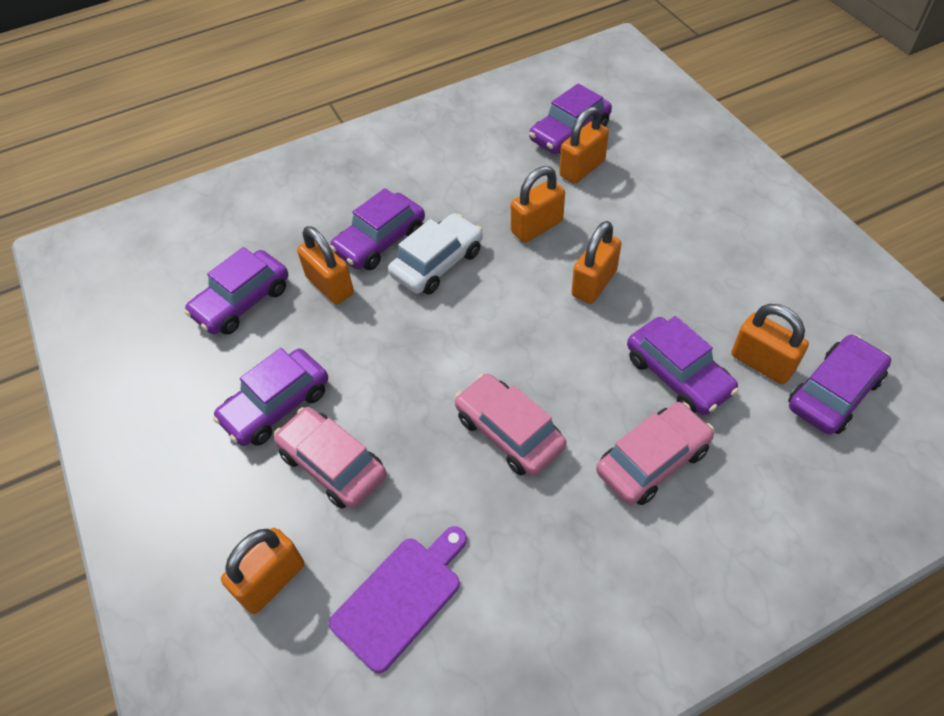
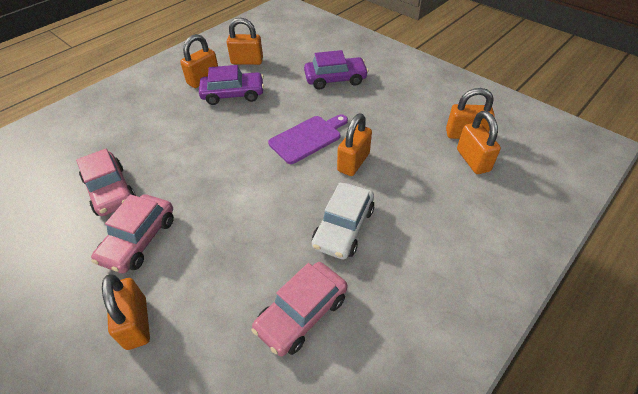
purple car: 6 -> 2

